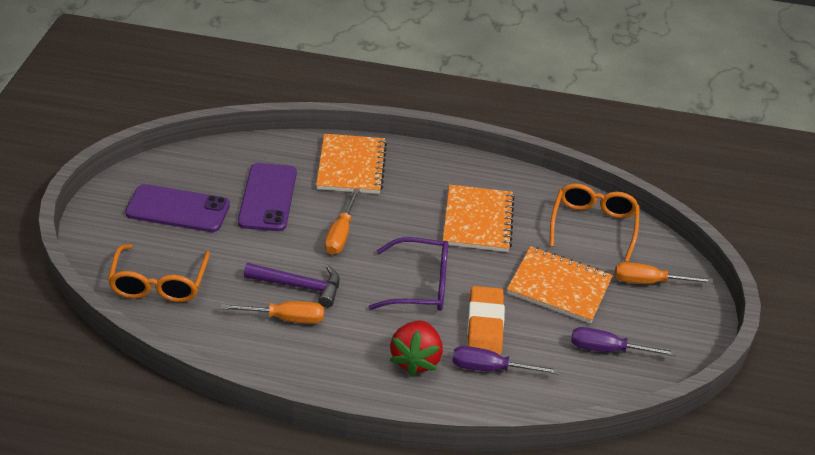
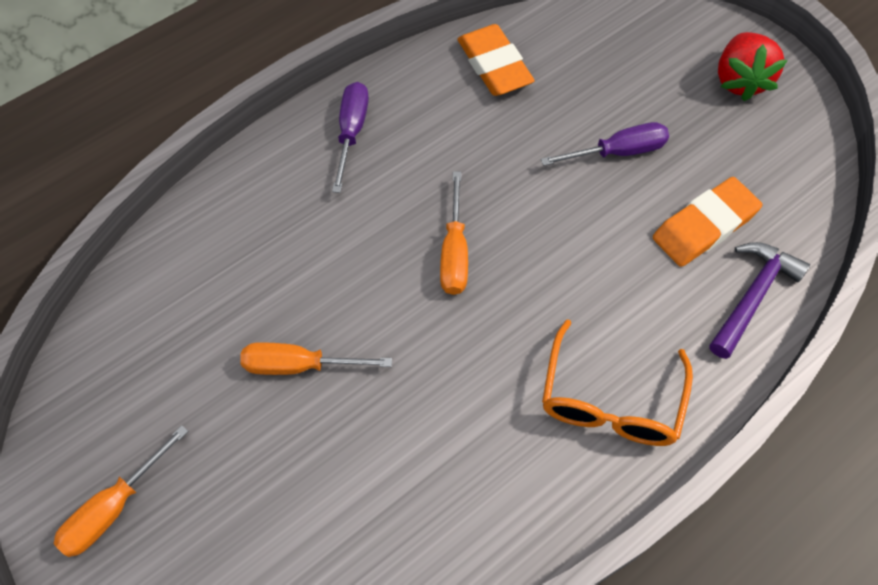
orange eraser: 1 -> 2
orange glasses: 2 -> 1
orange notebook: 3 -> 0
purple glasses: 1 -> 0
purple phone: 2 -> 0

